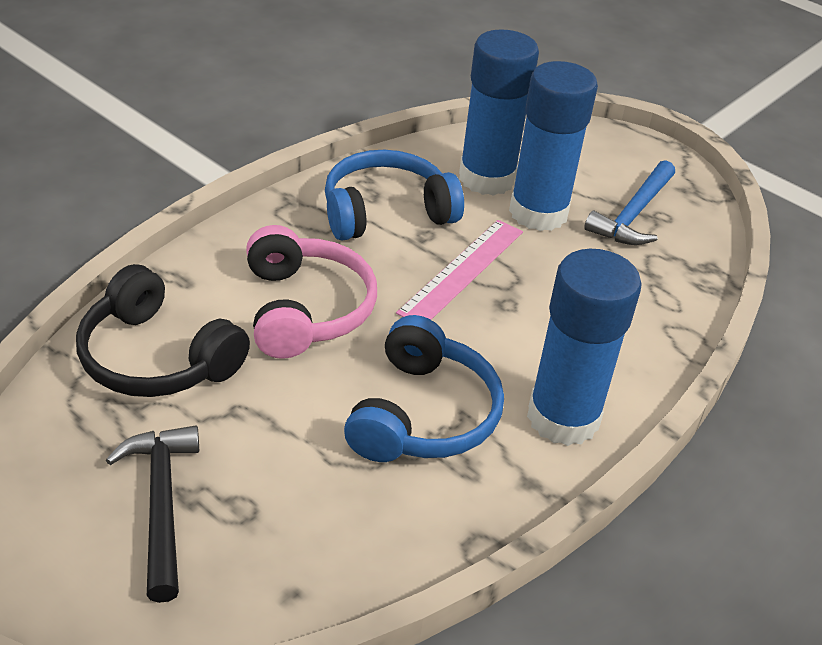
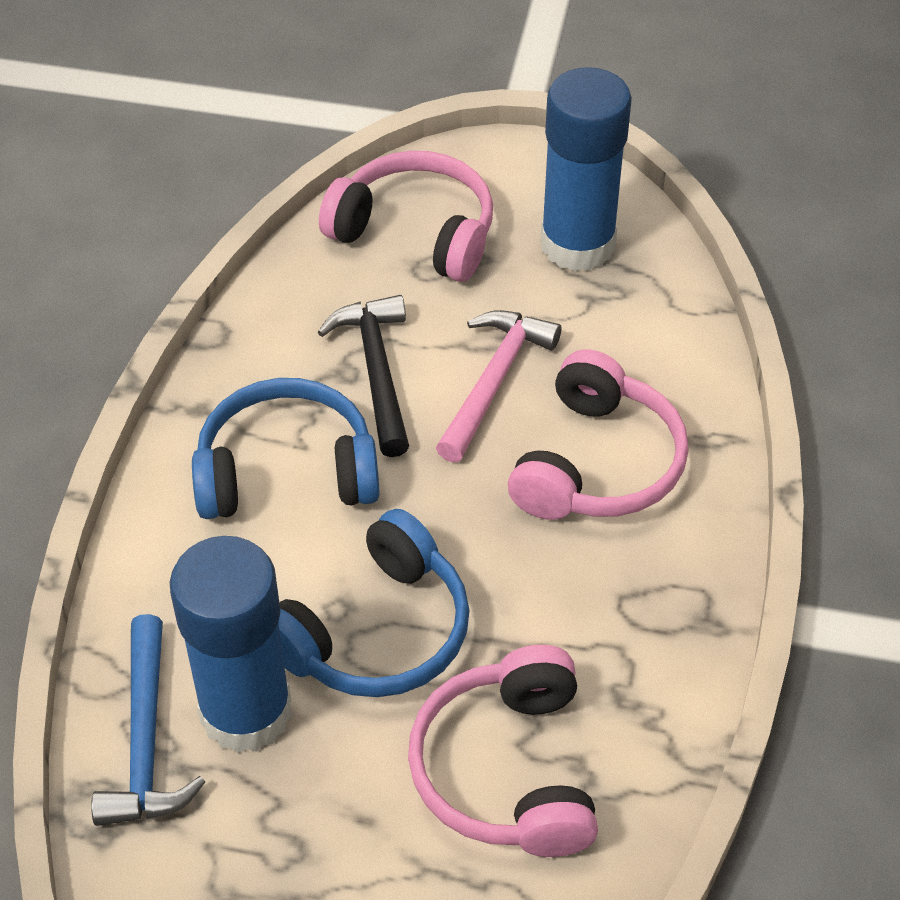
black headphones: 1 -> 0
blue glue stick: 3 -> 2
pink hammer: 0 -> 1
pink headphones: 1 -> 3
pink ruler: 1 -> 0

